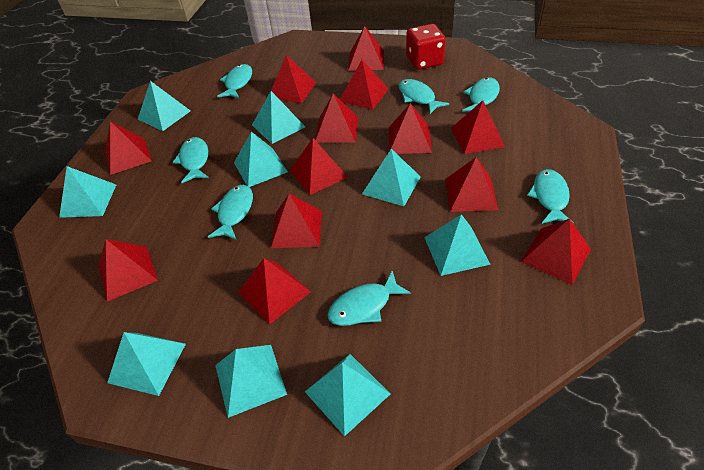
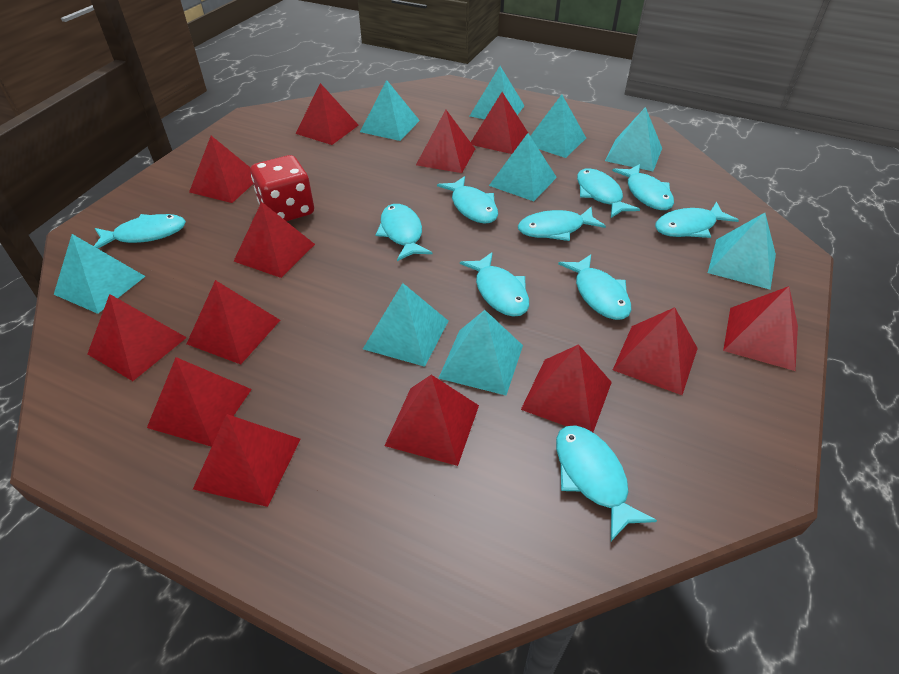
turquoise fish: 7 -> 10

